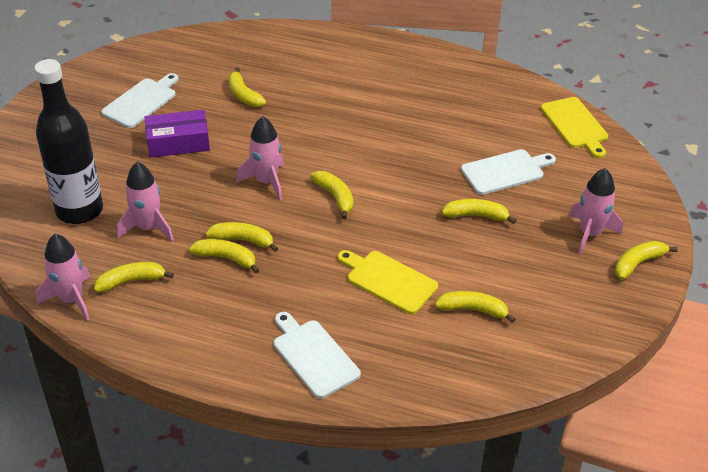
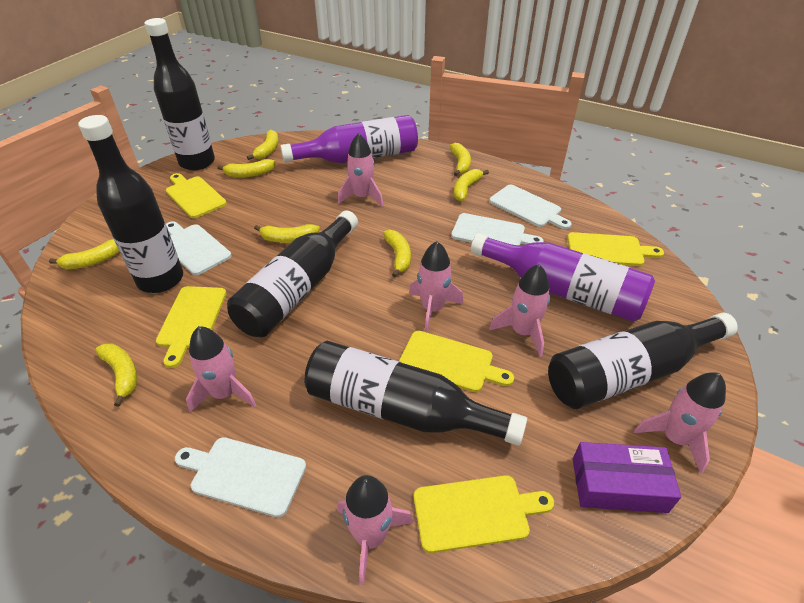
black bottle: 1 -> 5
pink rocket: 4 -> 6
purple bottle: 0 -> 2
white cutting board: 3 -> 4
yellow cutting board: 2 -> 5

